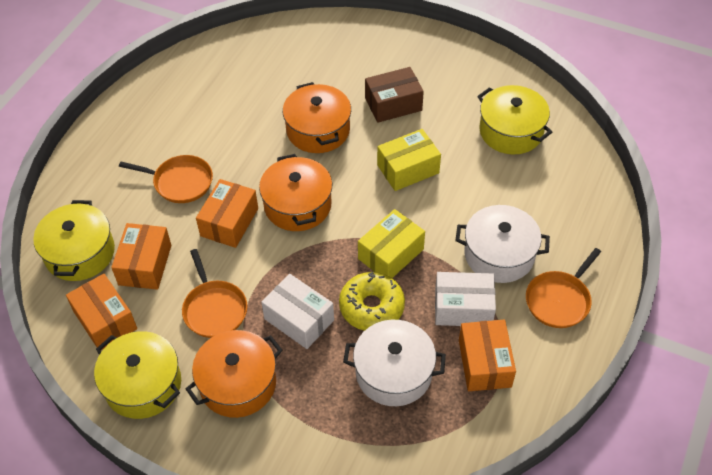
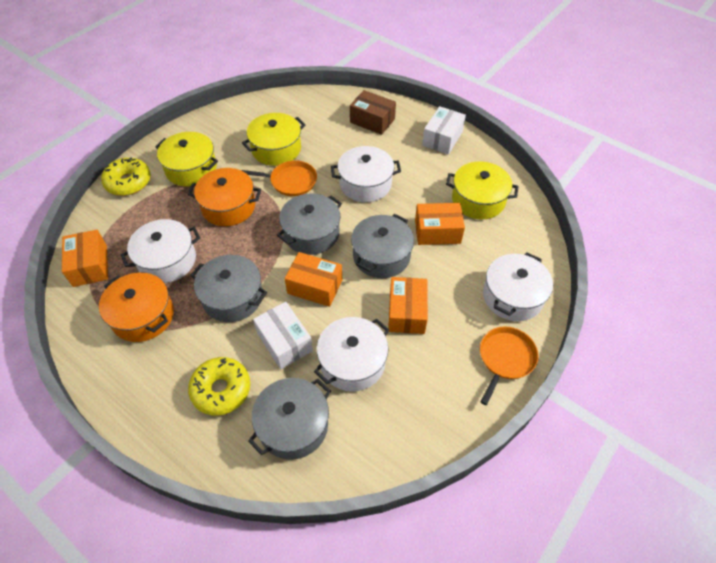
grey pot: 0 -> 4
orange pan: 3 -> 2
orange pot: 3 -> 2
white pot: 2 -> 4
yellow box: 2 -> 0
yellow donut: 1 -> 2

